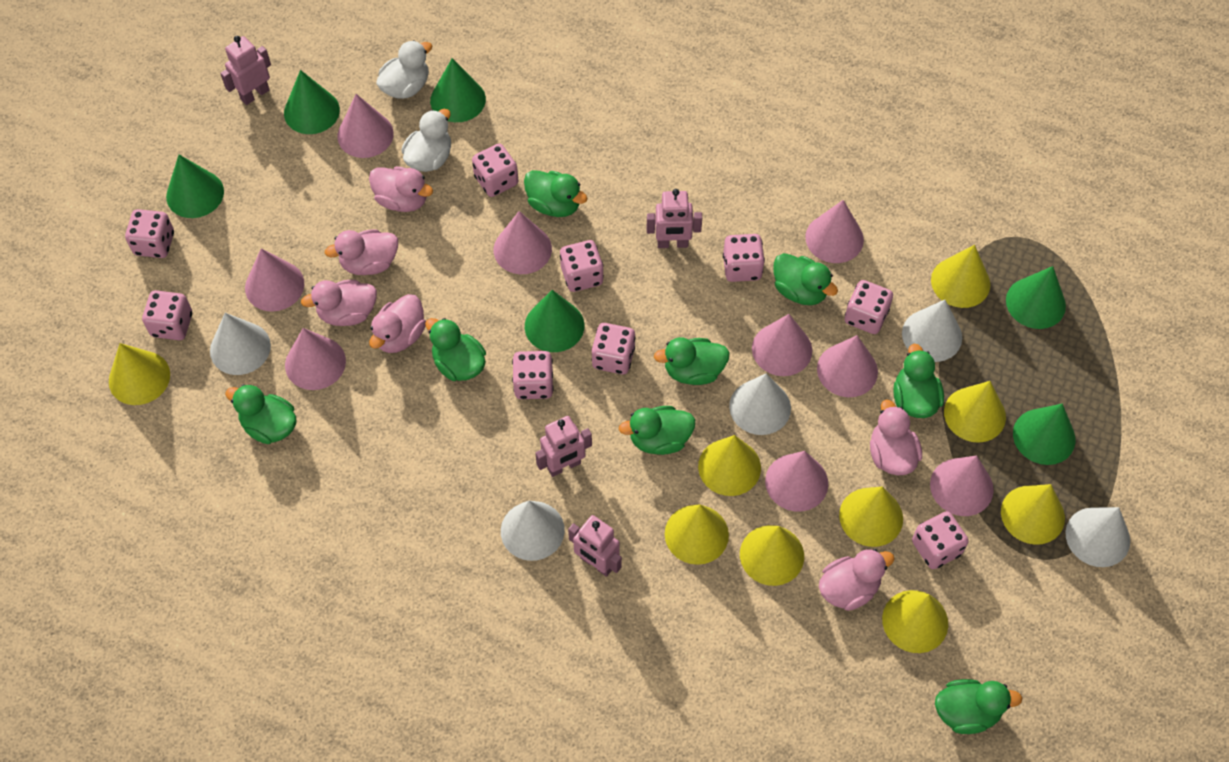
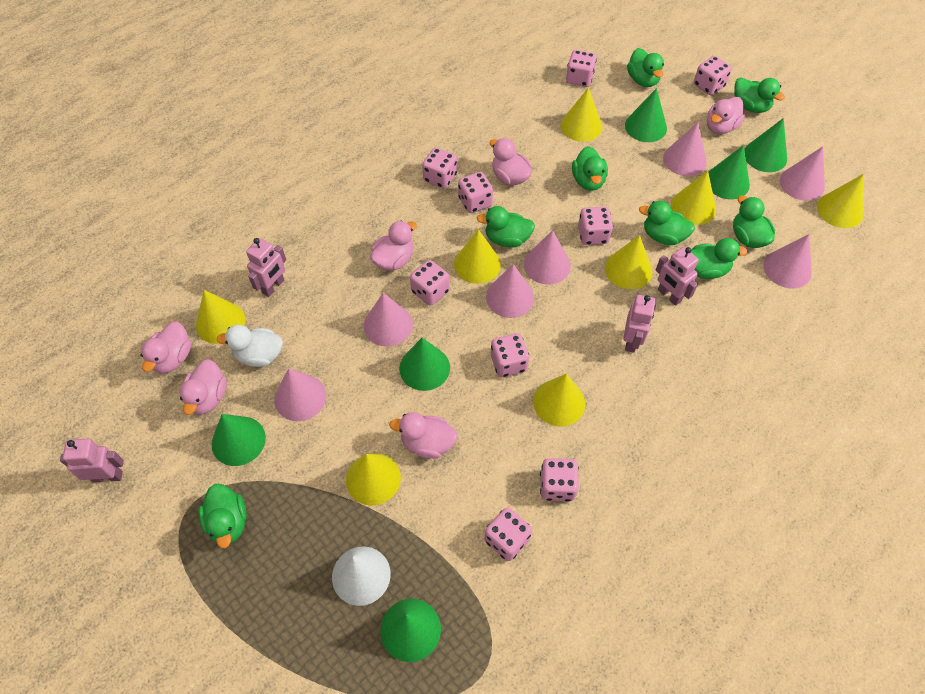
pink cone: 9 -> 7
white cone: 5 -> 1
white duck: 2 -> 1
yellow cone: 9 -> 8

